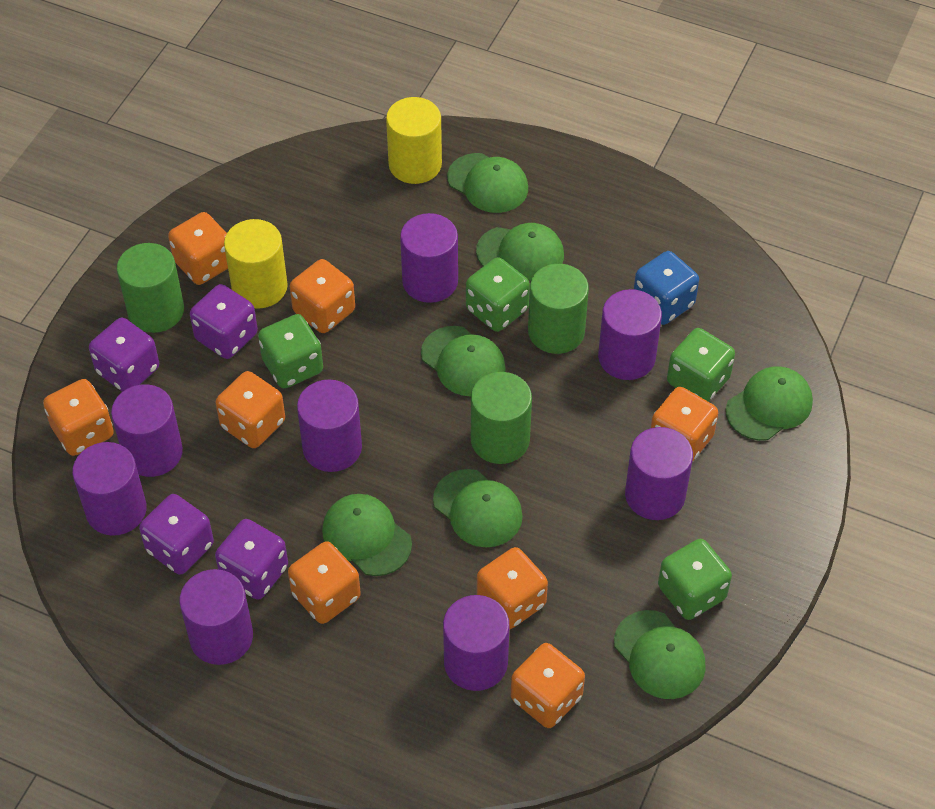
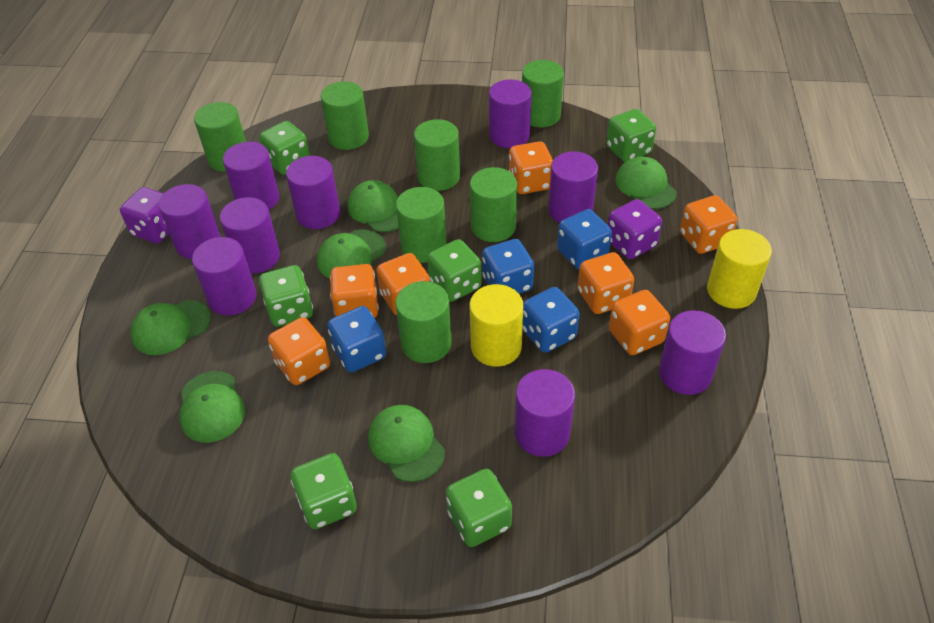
blue dice: 1 -> 4
green cap: 7 -> 6
green cylinder: 3 -> 7
green dice: 4 -> 6
orange dice: 8 -> 7
purple cylinder: 8 -> 9
purple dice: 4 -> 2

